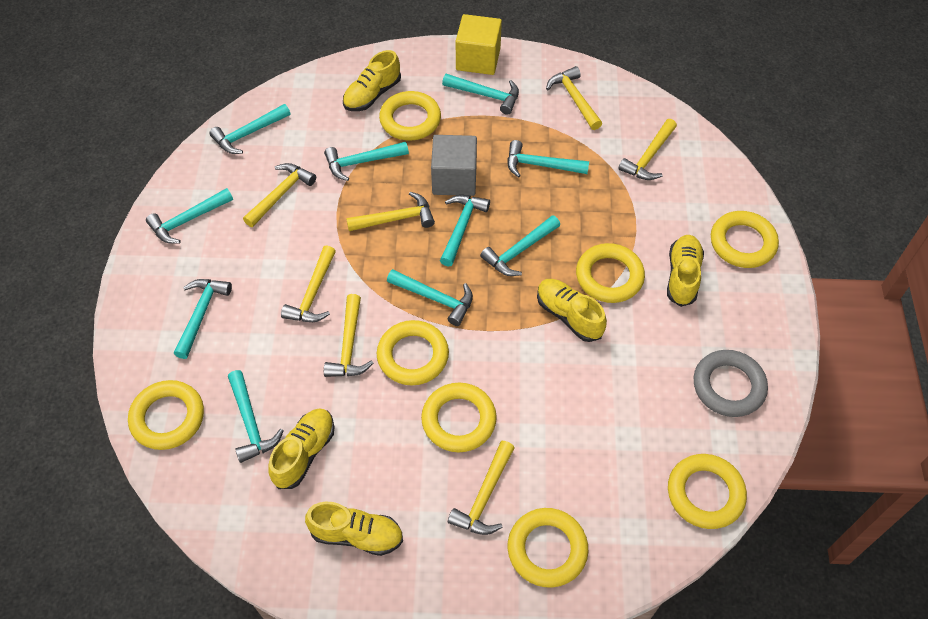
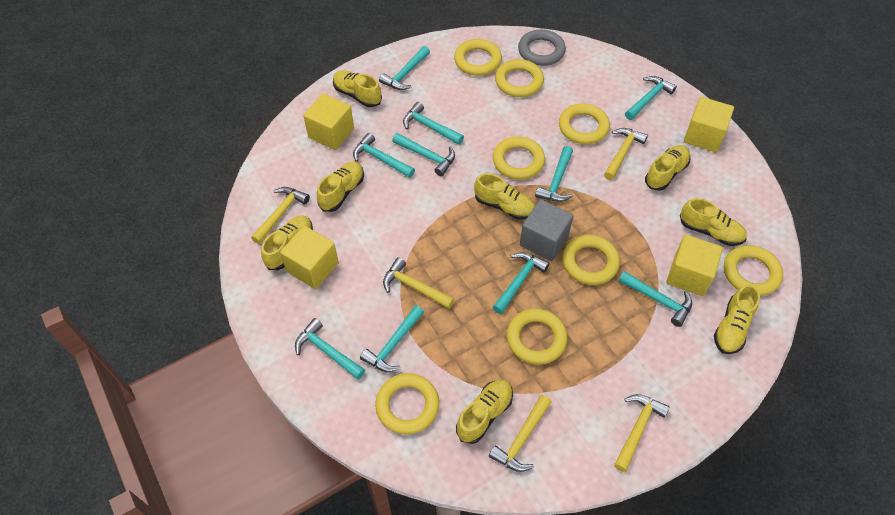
yellow cube: 1 -> 4
yellow hammer: 7 -> 5
yellow shoe: 5 -> 8

